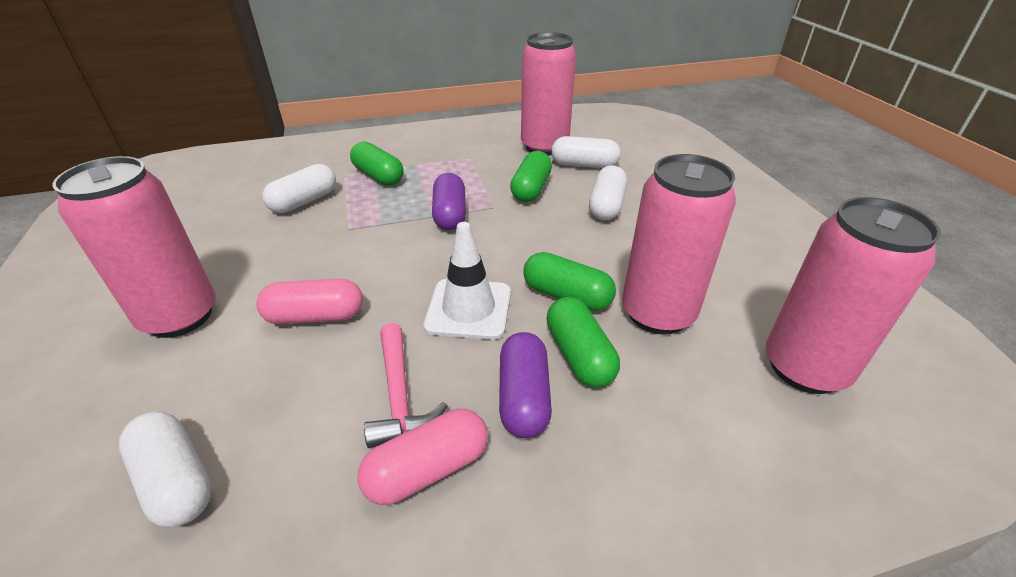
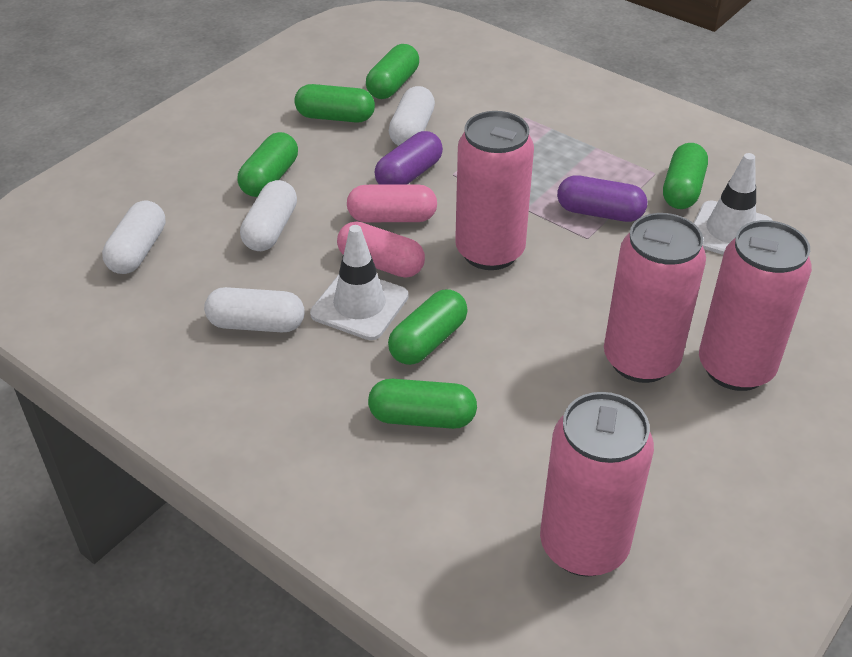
green capsule: 4 -> 6
pink hammer: 1 -> 0
white traffic cone: 1 -> 2

